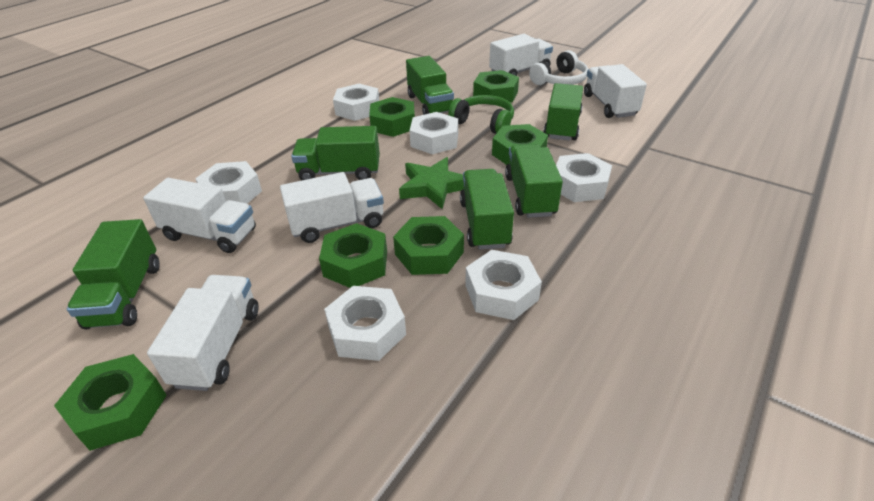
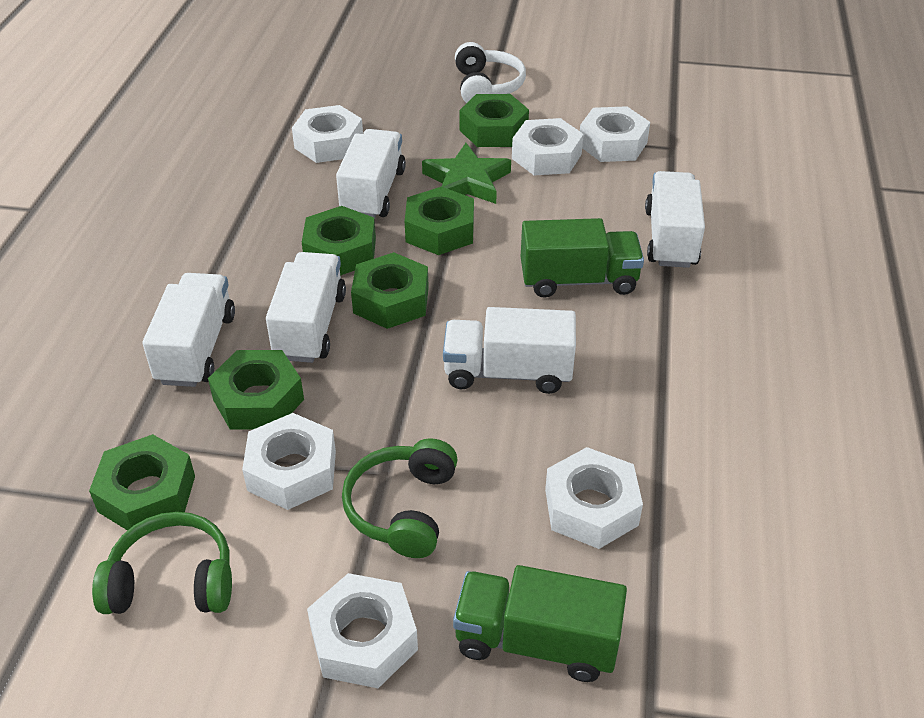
green headphones: 1 -> 2
green truck: 6 -> 2

